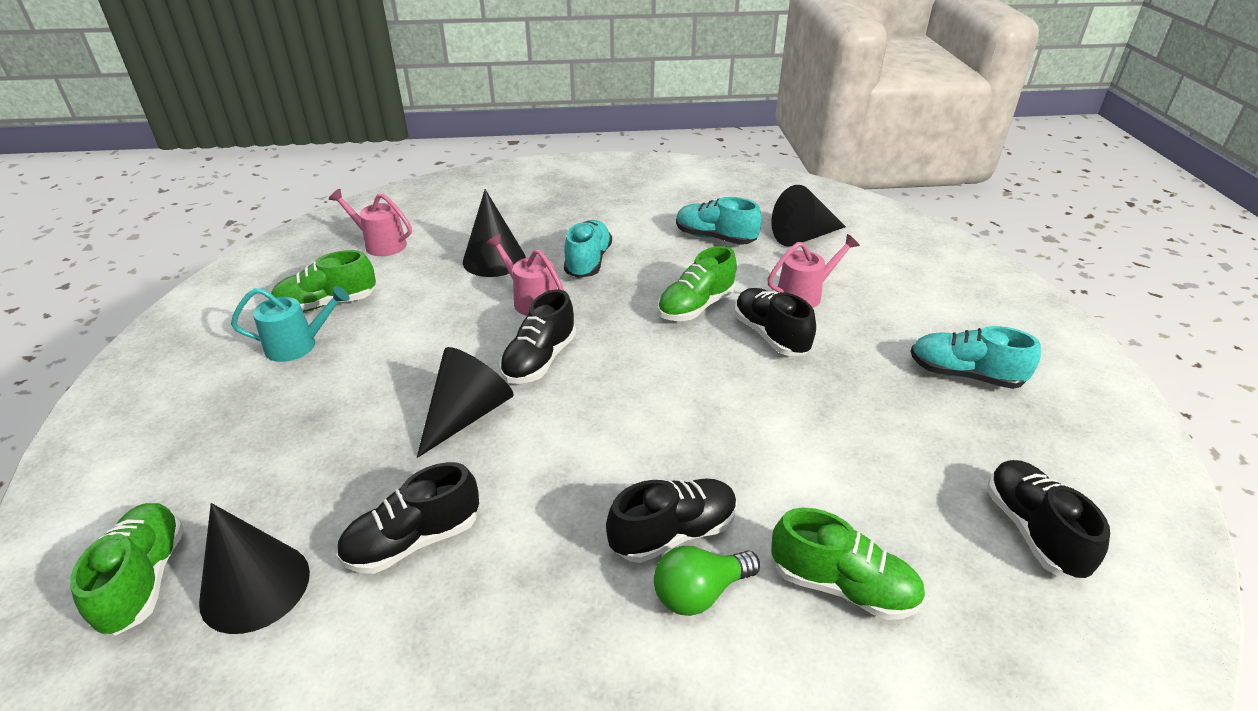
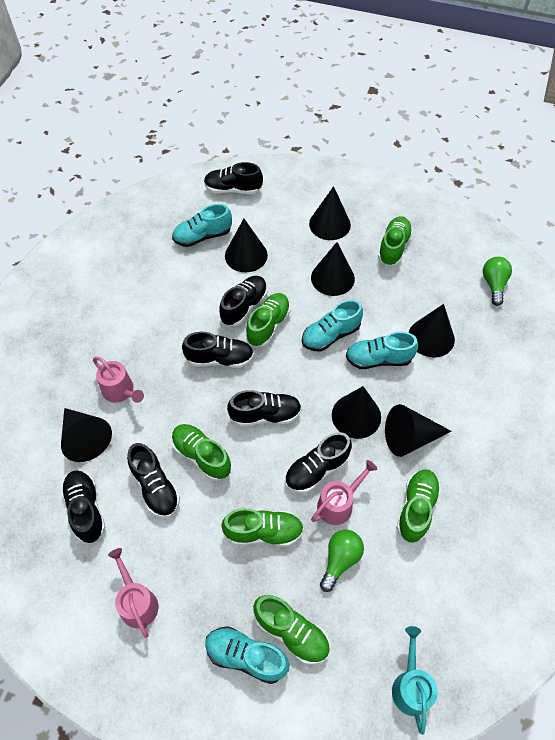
black cone: 4 -> 7
black shoe: 5 -> 7
green light bulb: 1 -> 2
green shoe: 4 -> 6
turquoise shoe: 3 -> 4

